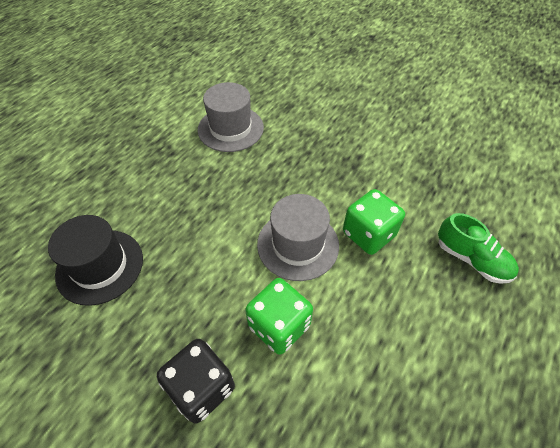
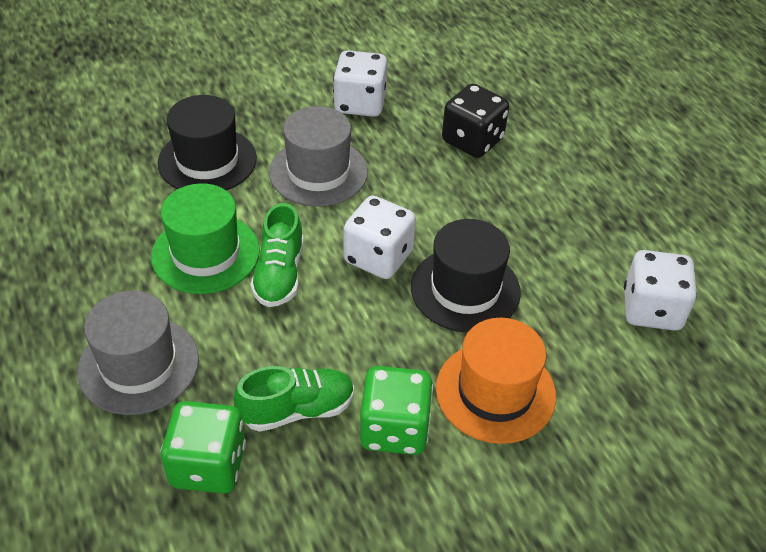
black hat: 1 -> 2
green hat: 0 -> 1
green shoe: 1 -> 2
orange hat: 0 -> 1
white dice: 0 -> 3

